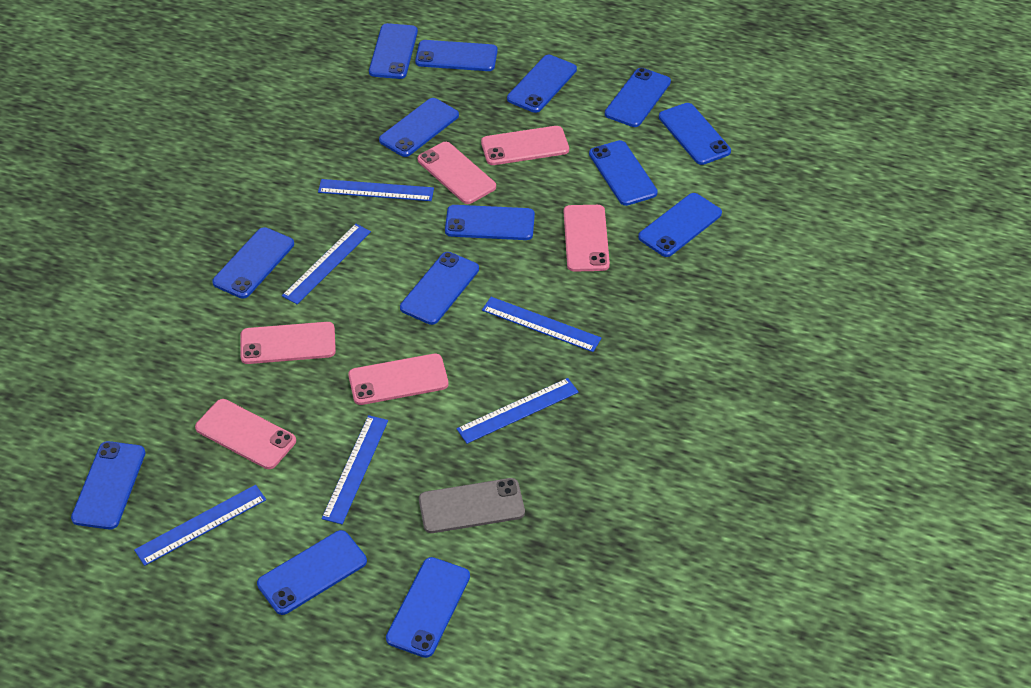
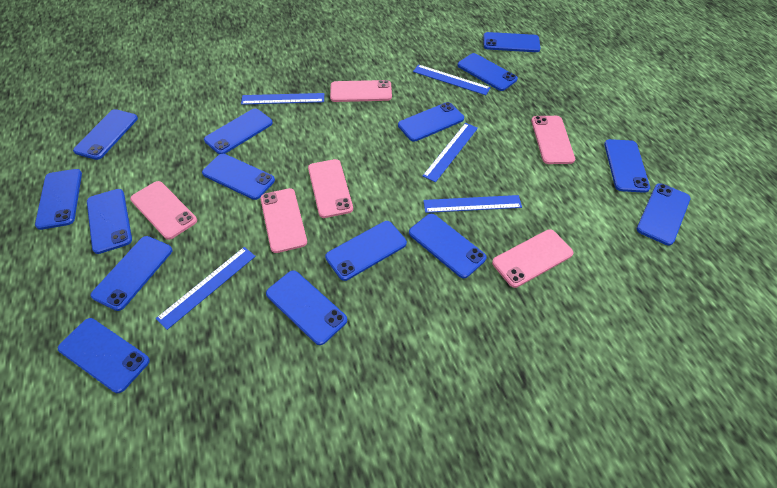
blue phone: 14 -> 15
blue ruler: 6 -> 5
grey phone: 1 -> 0

